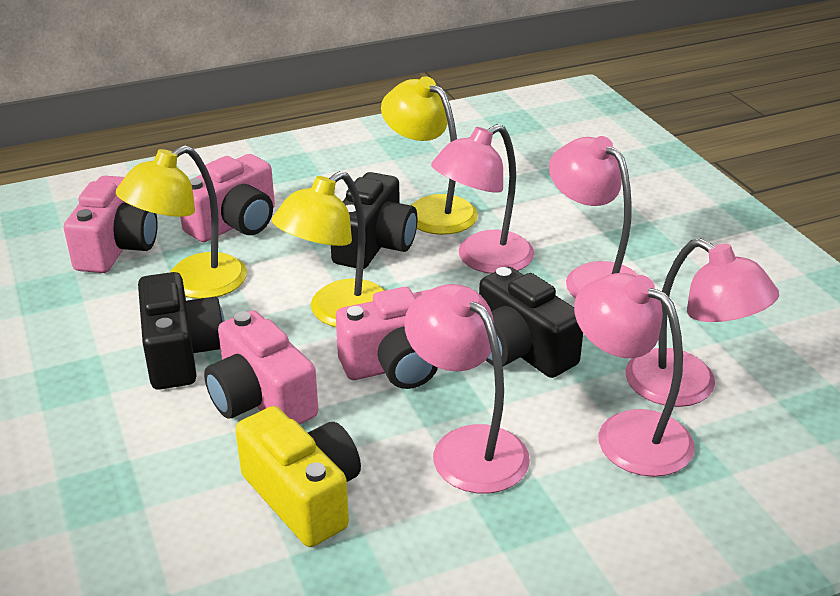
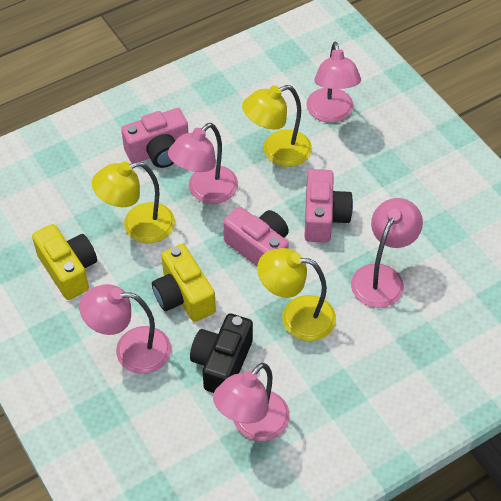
black camera: 3 -> 1
pink camera: 4 -> 3
yellow camera: 1 -> 2

